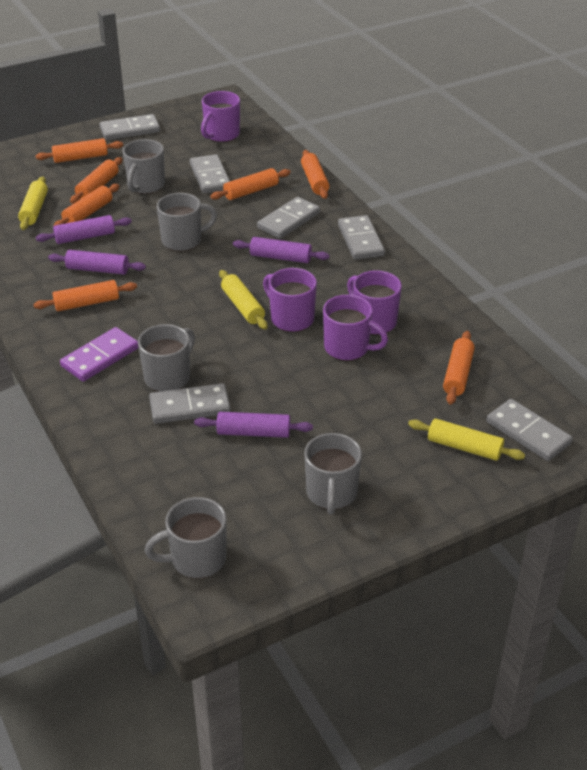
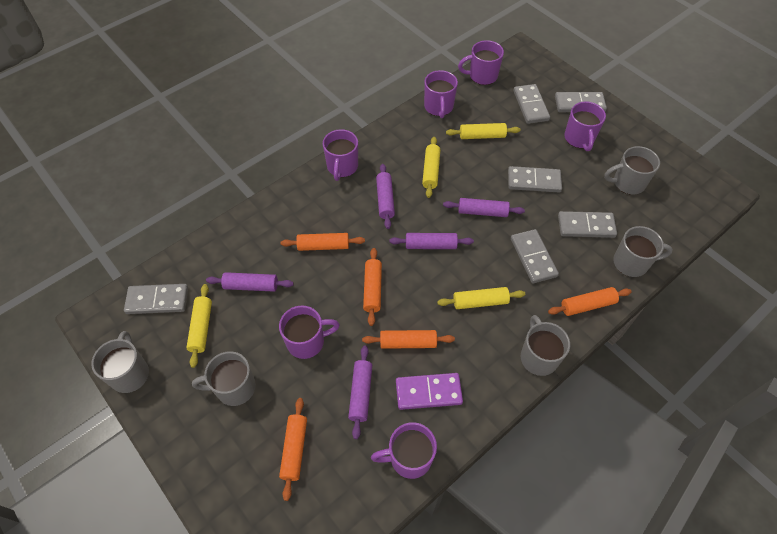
orange rolling pin: 7 -> 5
purple mug: 4 -> 6
purple rolling pin: 4 -> 5
yellow rolling pin: 3 -> 4

